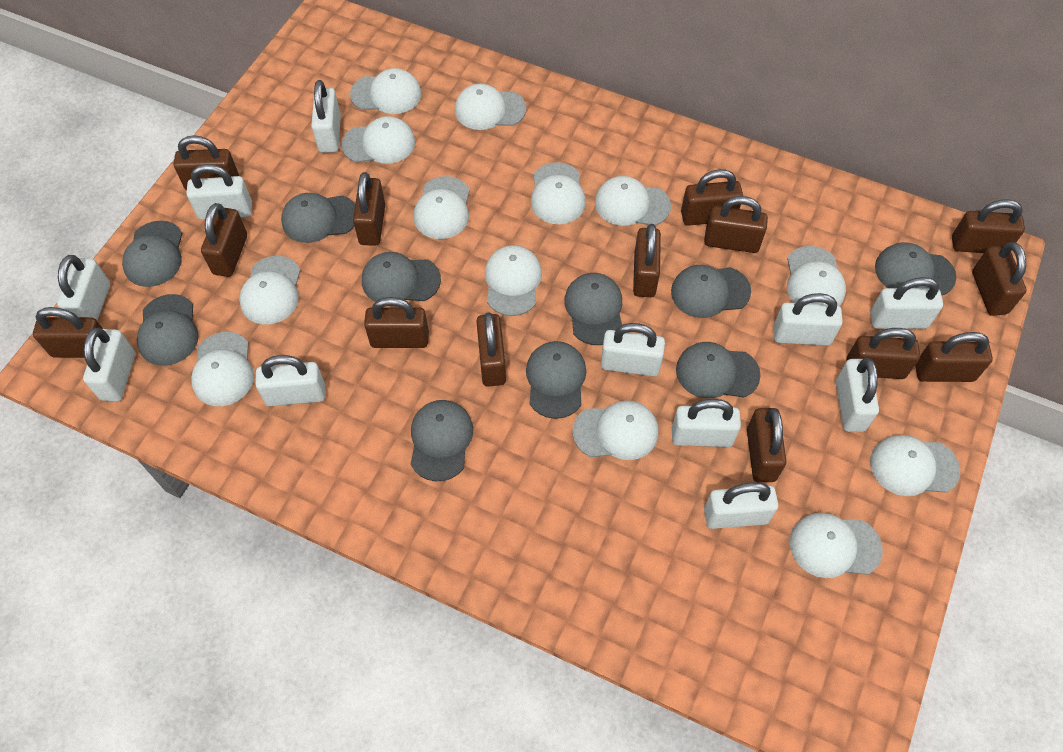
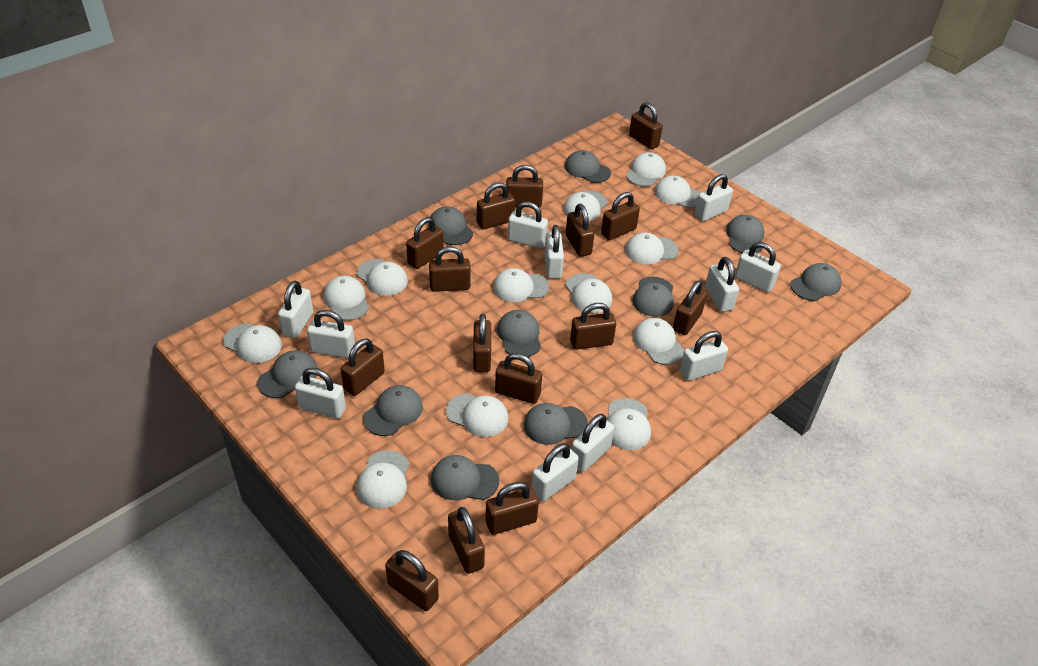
brown padlock: 14 -> 15

